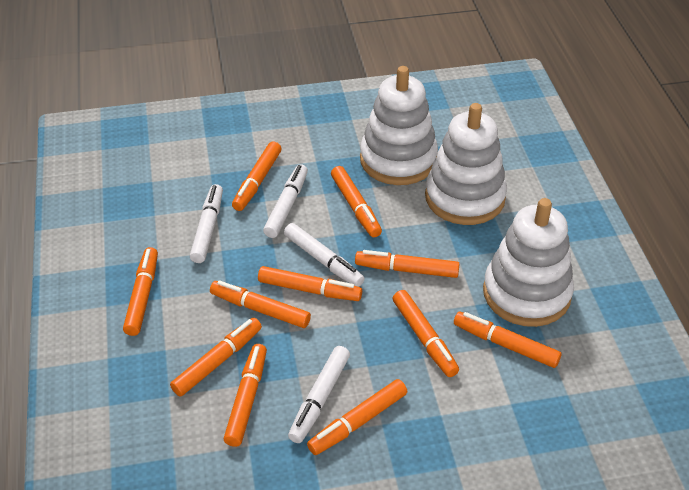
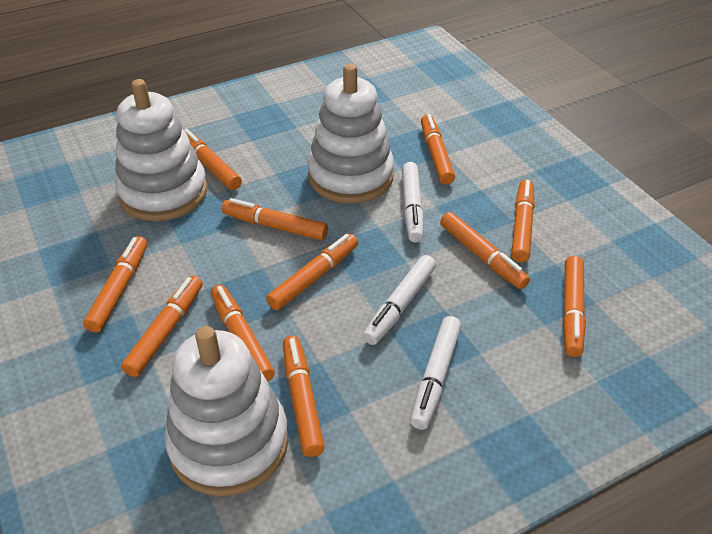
white marker: 4 -> 3

